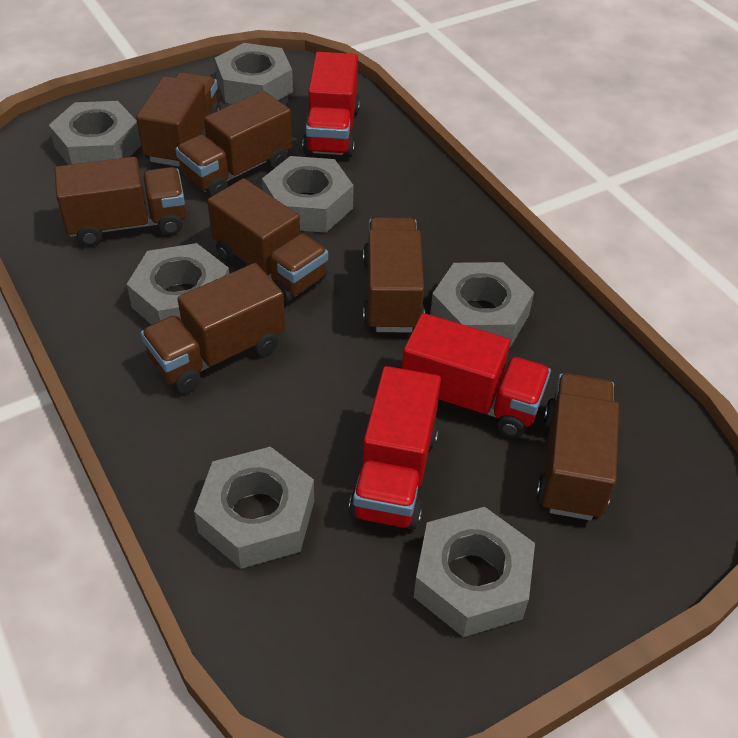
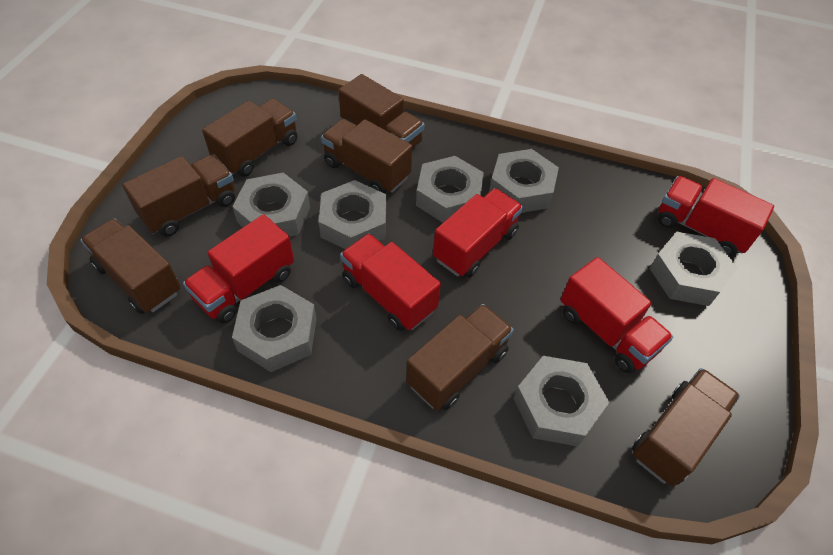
red truck: 3 -> 5

